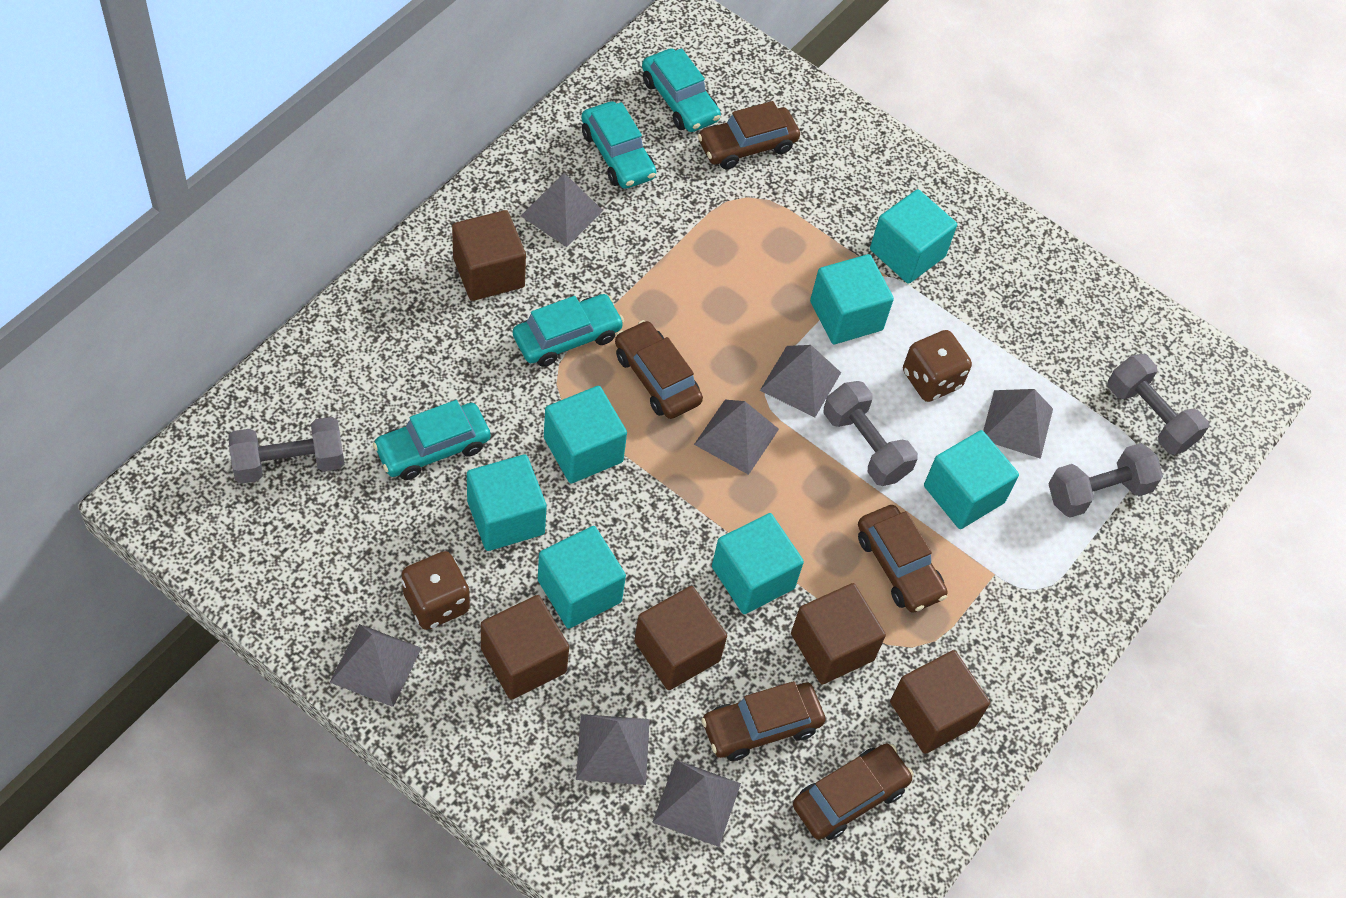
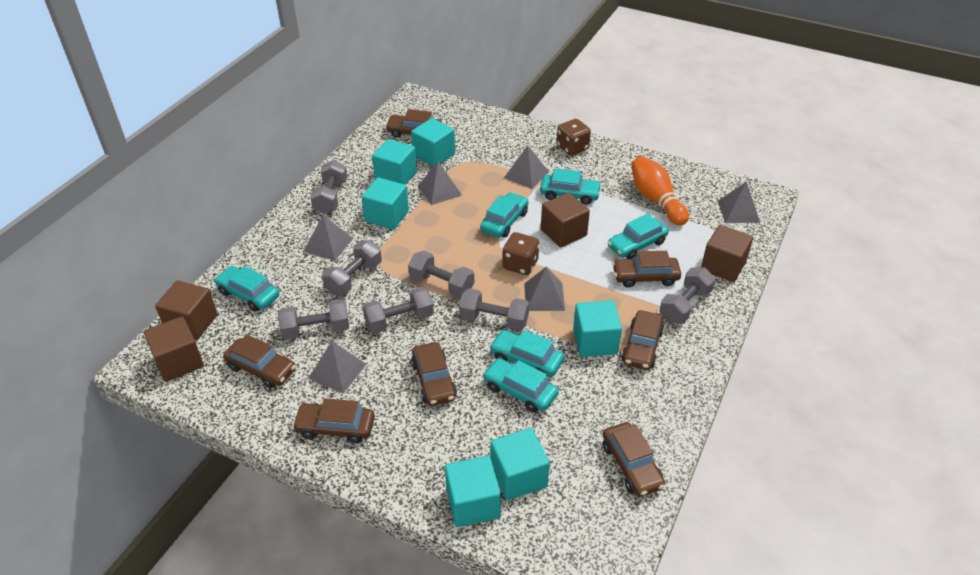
brown car: 5 -> 7
brown cube: 5 -> 4
grey dumbbell: 4 -> 7
grey pyramid: 7 -> 6
orange bowling pin: 0 -> 1
turquoise car: 4 -> 6
turquoise cube: 7 -> 6

